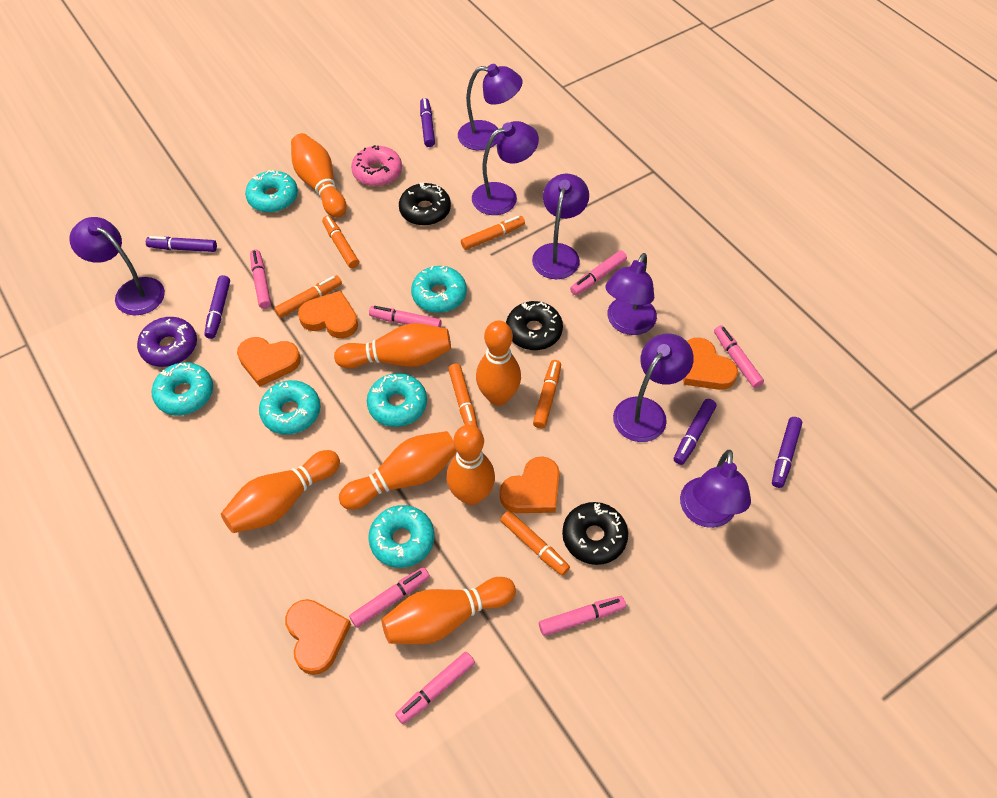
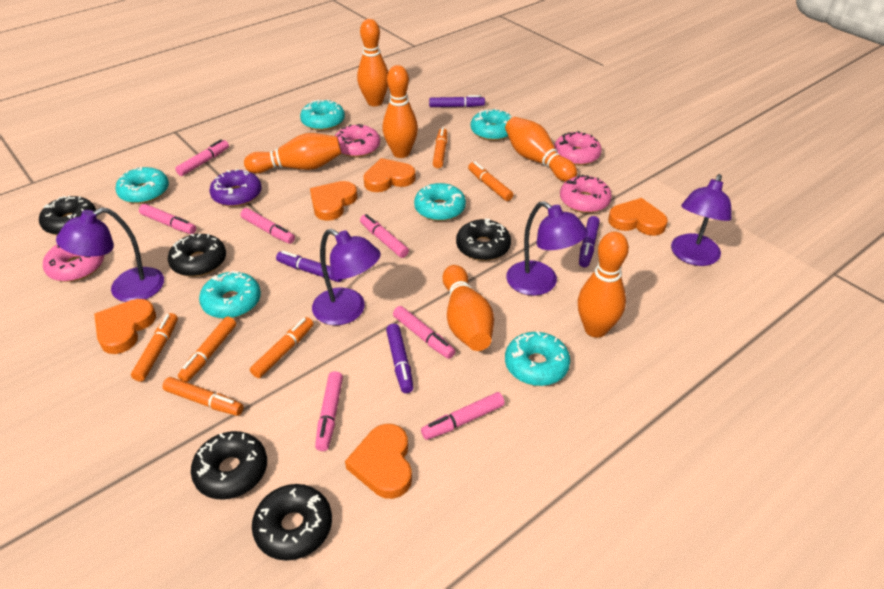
black donut: 3 -> 5
orange bowling pin: 7 -> 6
pink donut: 1 -> 4
purple lamp: 7 -> 4
purple marker: 5 -> 4

